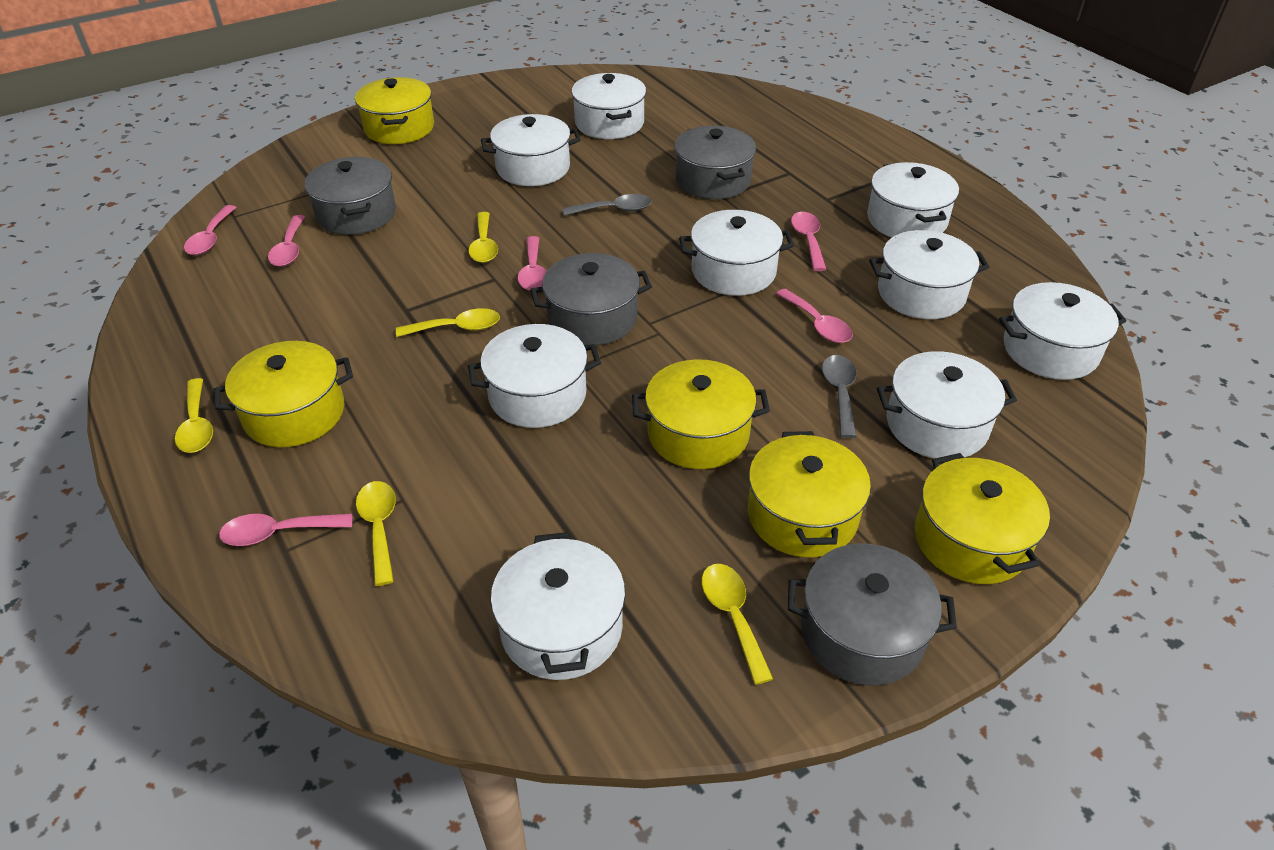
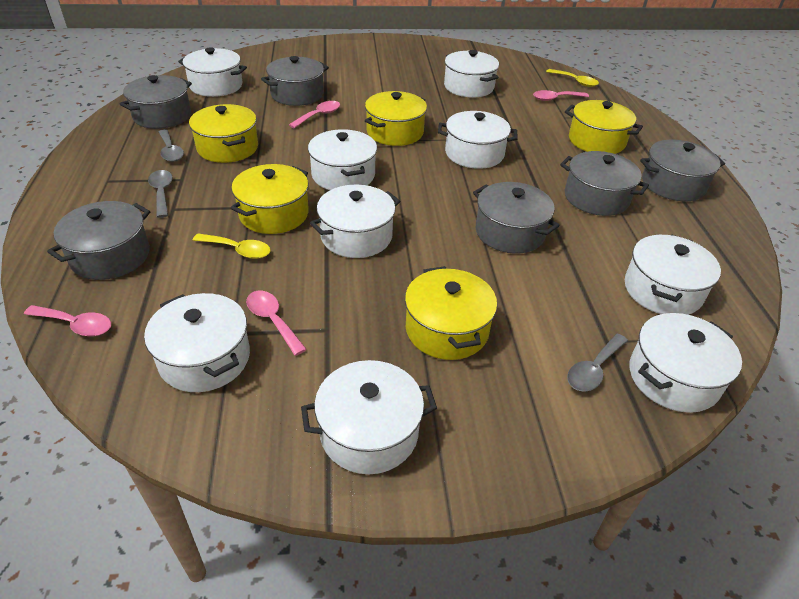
grey pot: 4 -> 6
grey spoon: 2 -> 3
pink spoon: 6 -> 4
yellow spoon: 5 -> 2

